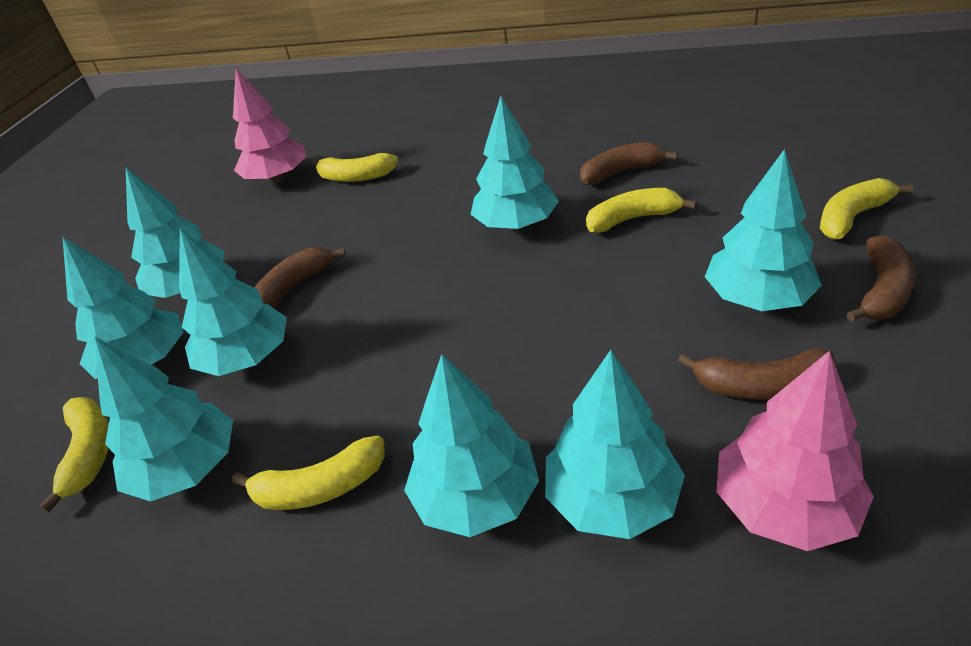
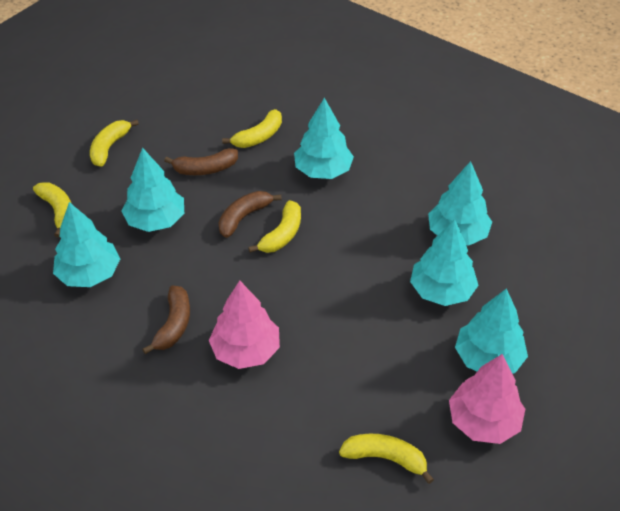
brown banana: 4 -> 3
turquoise tree: 8 -> 6

